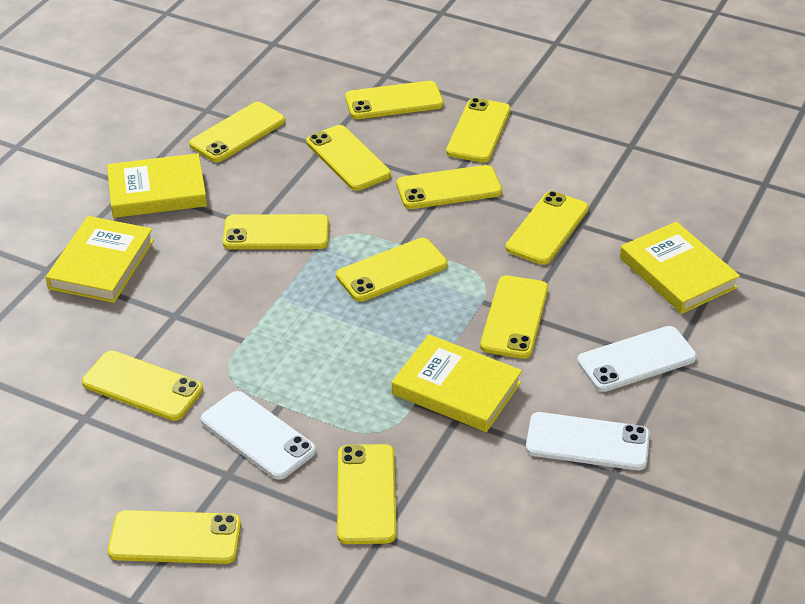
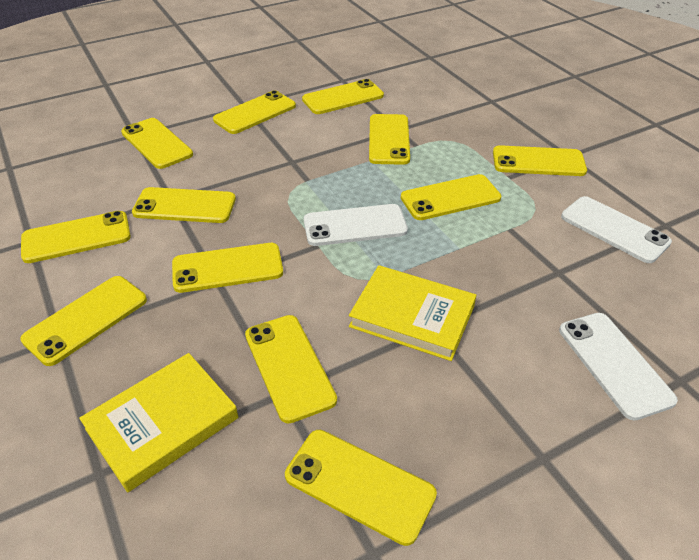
yellow book: 4 -> 2

